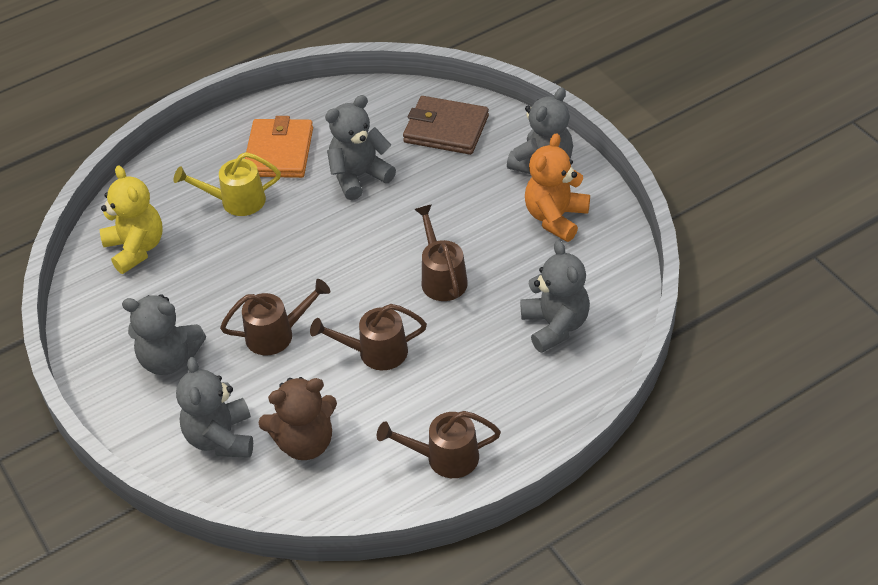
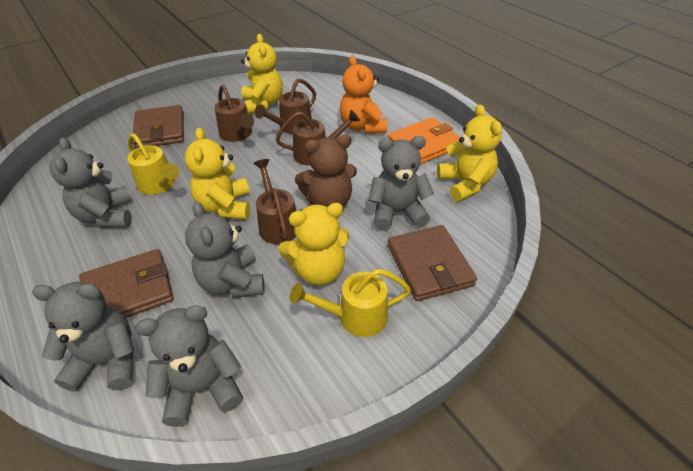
brown wallet: 1 -> 3
yellow teddy bear: 1 -> 4
yellow watering can: 1 -> 2

